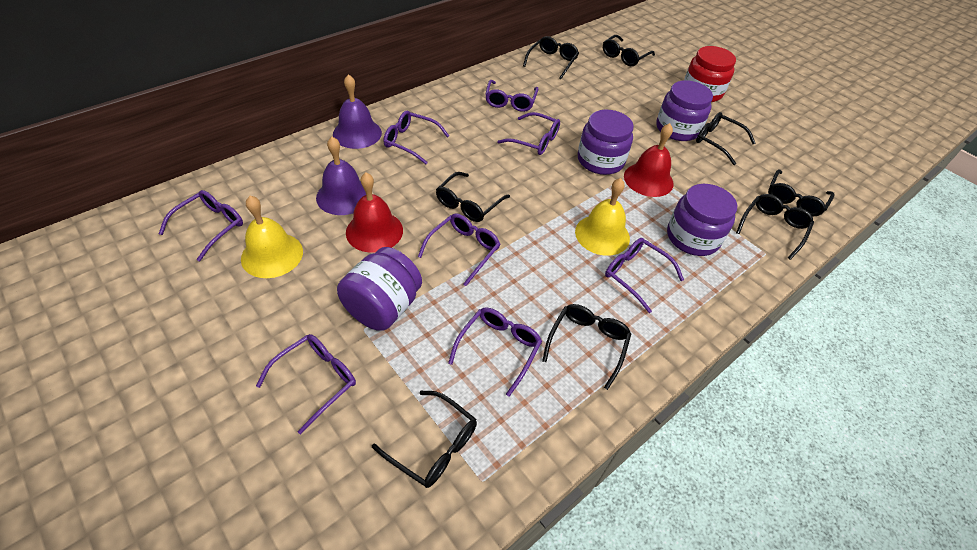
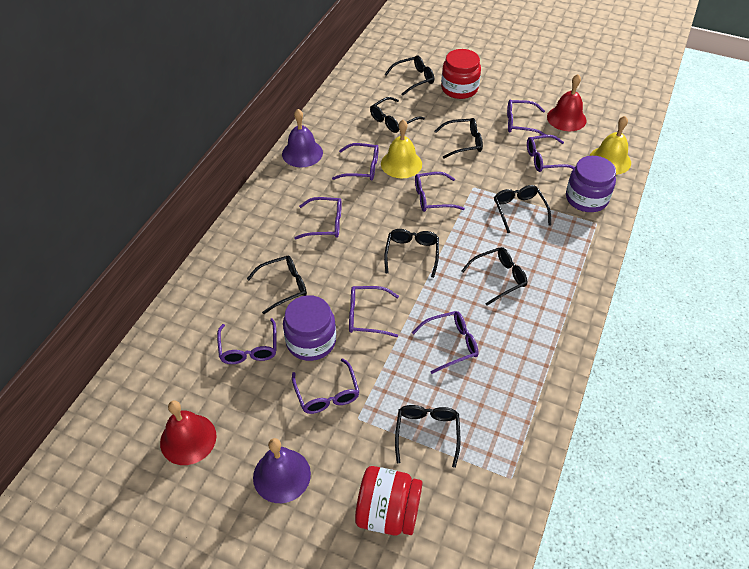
purple glasses: 8 -> 9
purple jar: 4 -> 2
red jar: 1 -> 2

